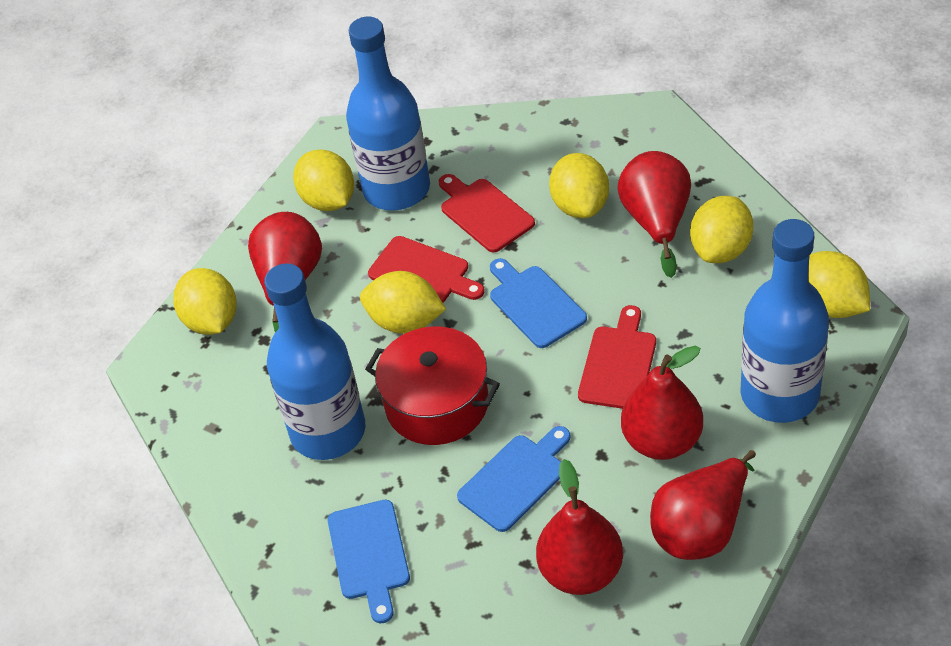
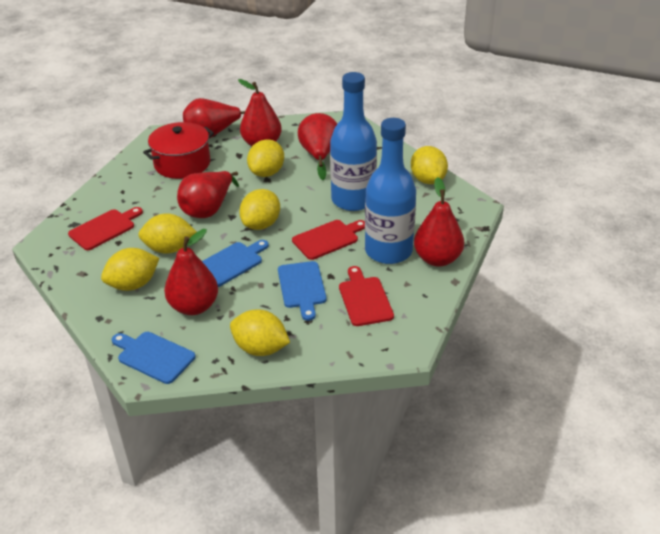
blue bottle: 3 -> 2
red pear: 5 -> 6

